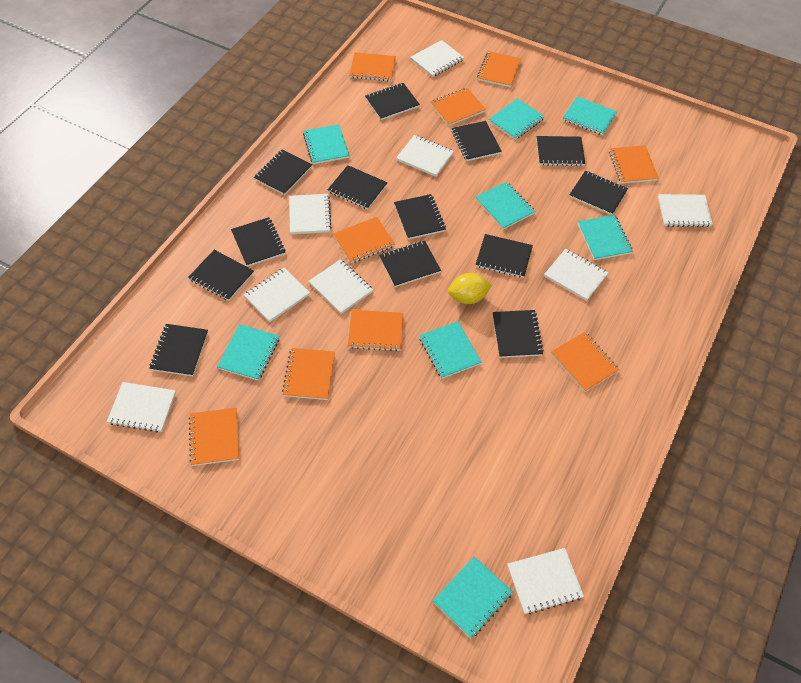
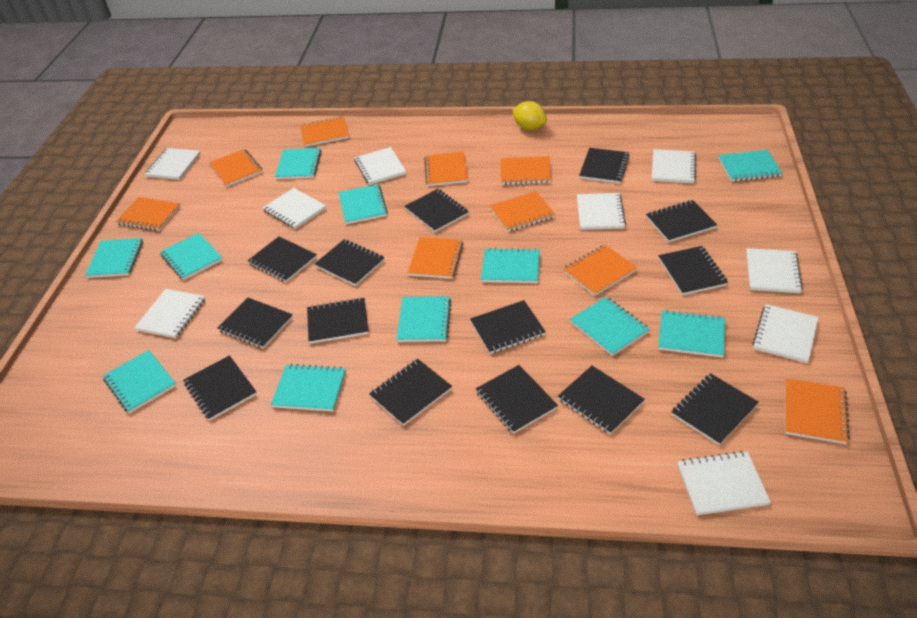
black notebook: 13 -> 14
turquoise notebook: 8 -> 11

